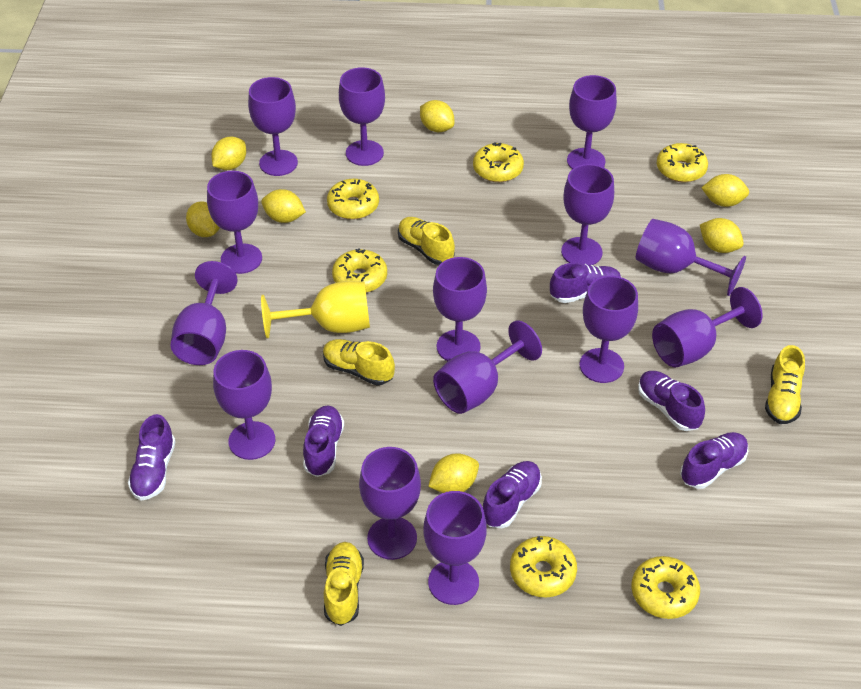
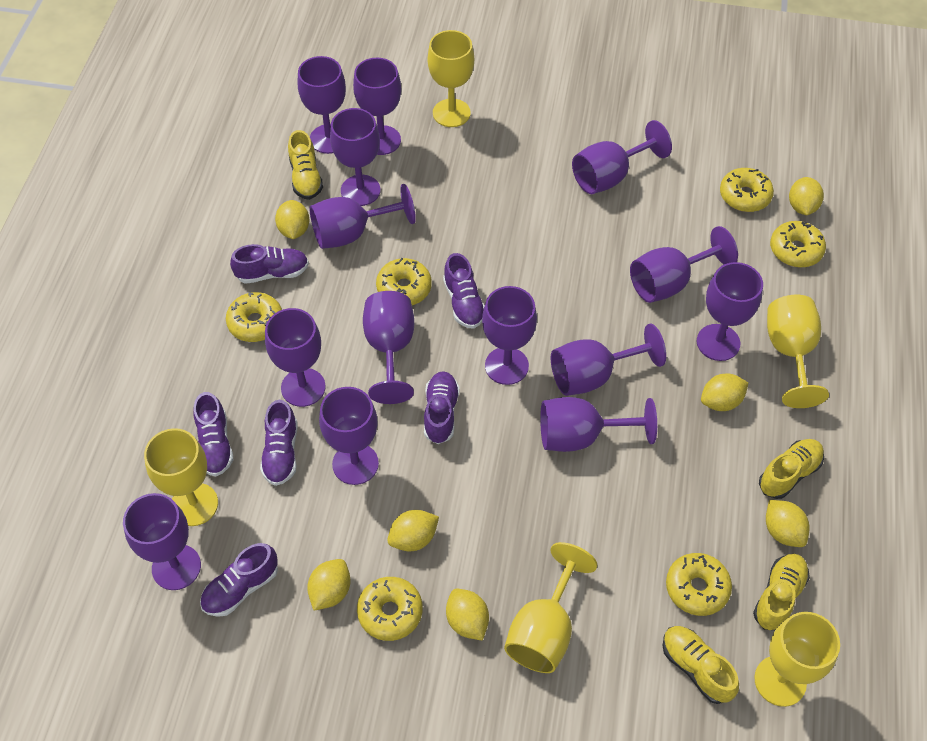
yellow goblet: 1 -> 5

